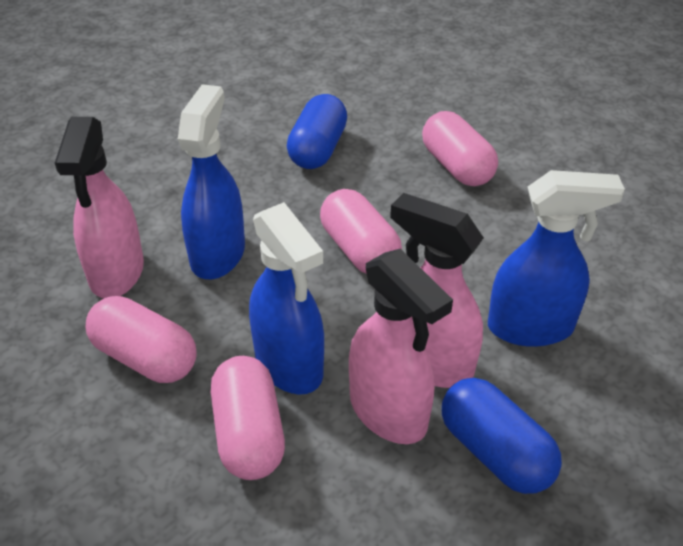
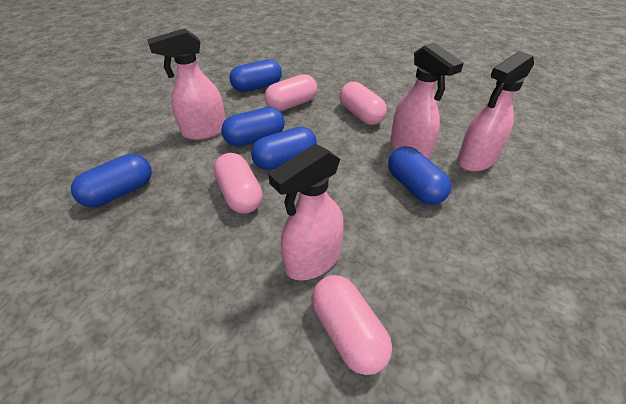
blue capsule: 2 -> 5
blue spray bottle: 3 -> 0
pink spray bottle: 3 -> 4

